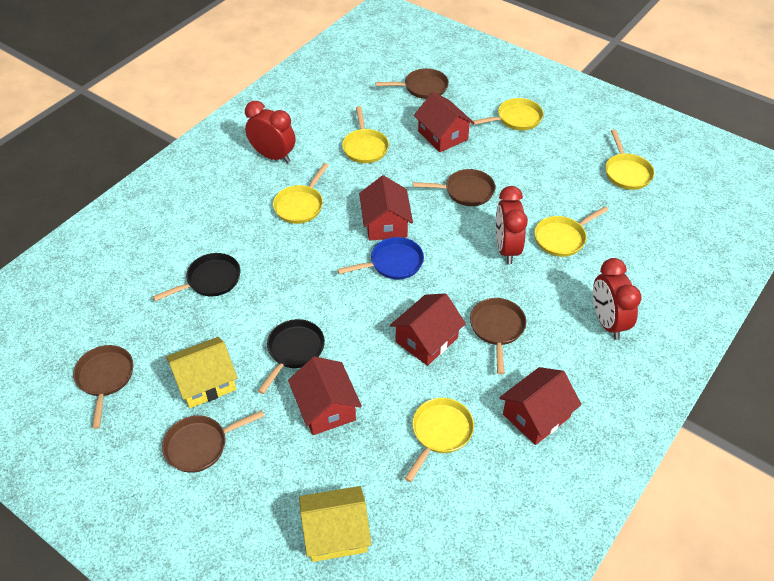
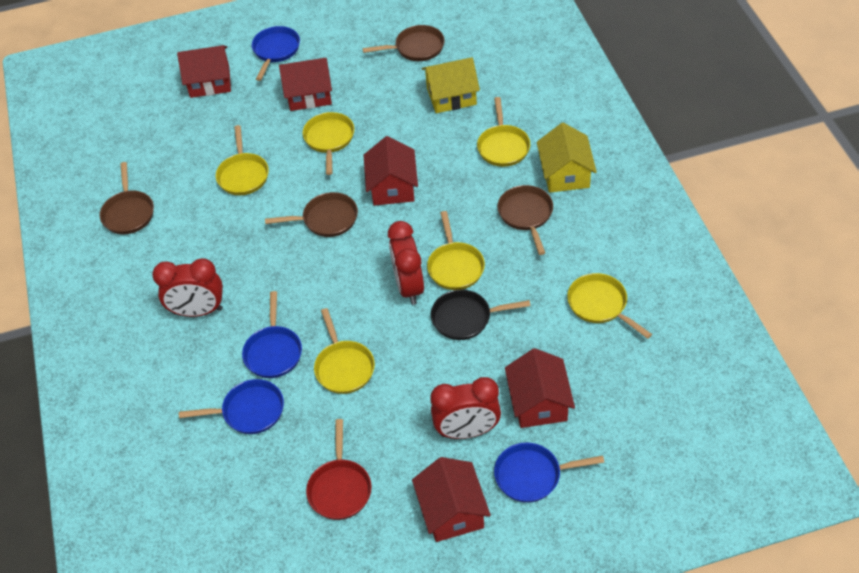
black pan: 2 -> 1
blue pan: 1 -> 4
brown pan: 5 -> 4
red pan: 0 -> 1

